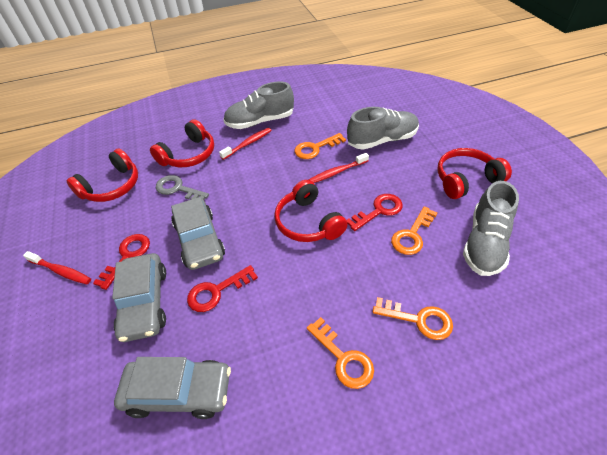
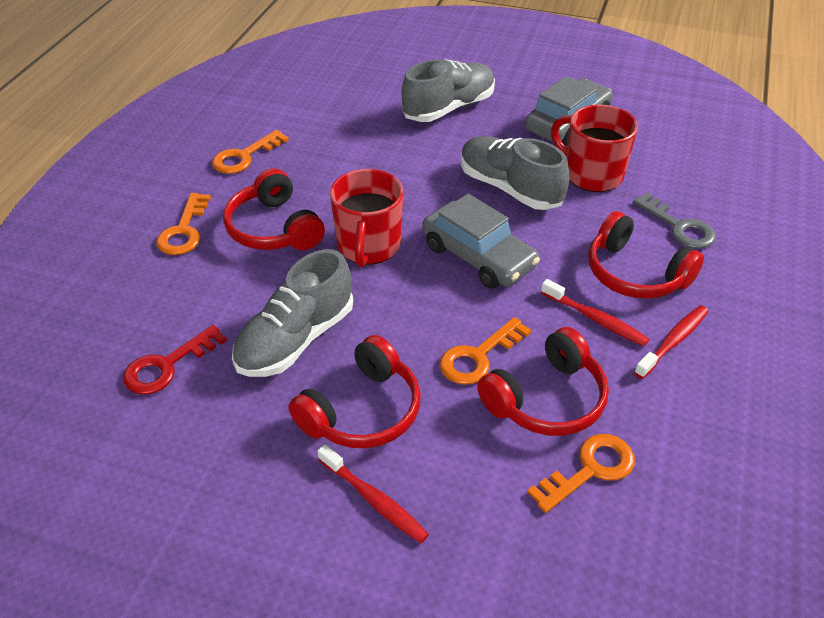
grey car: 3 -> 2
red key: 3 -> 1
red mug: 0 -> 2

